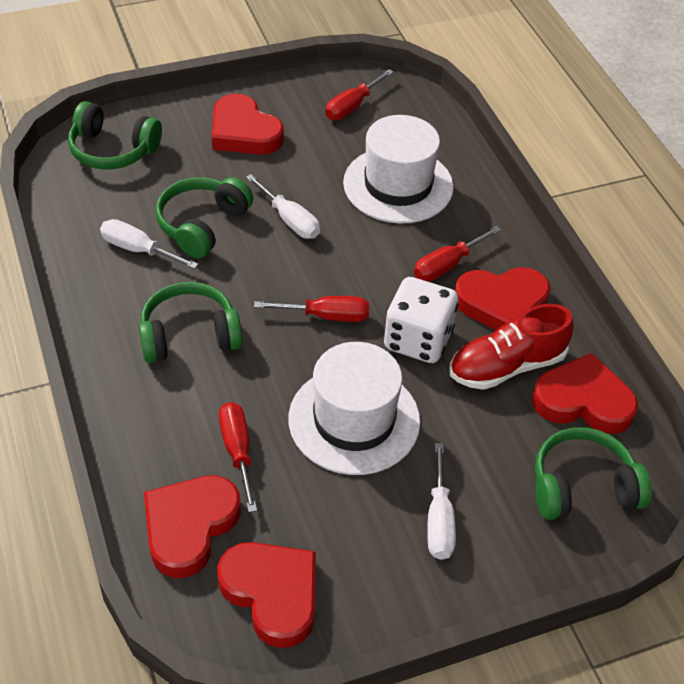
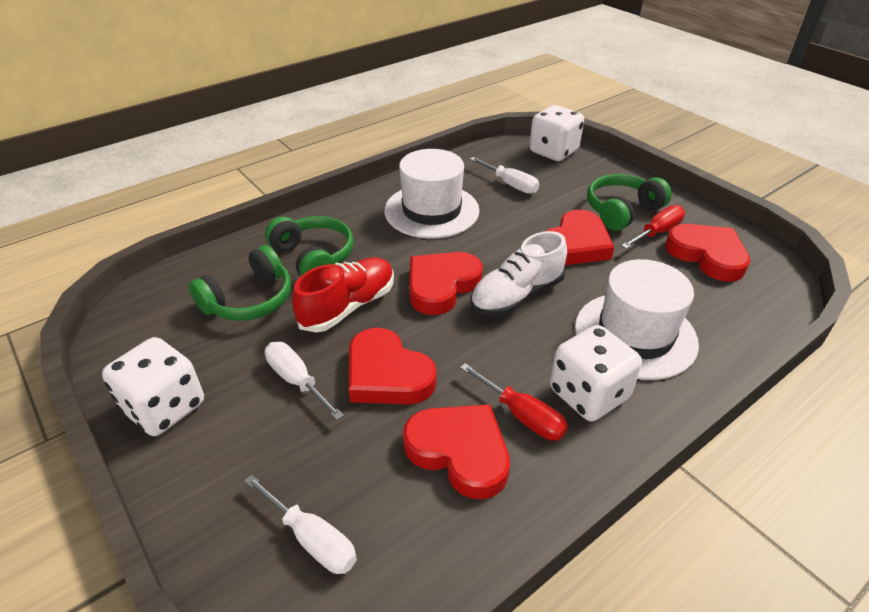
green headphones: 4 -> 3
red screwdriver: 4 -> 2
white dice: 1 -> 3
white shoe: 0 -> 1

